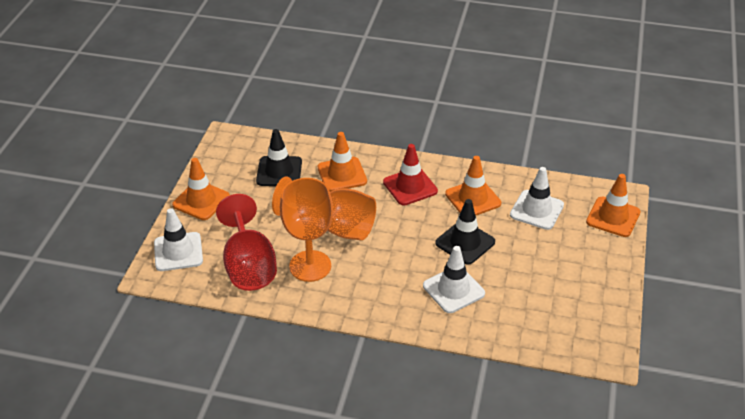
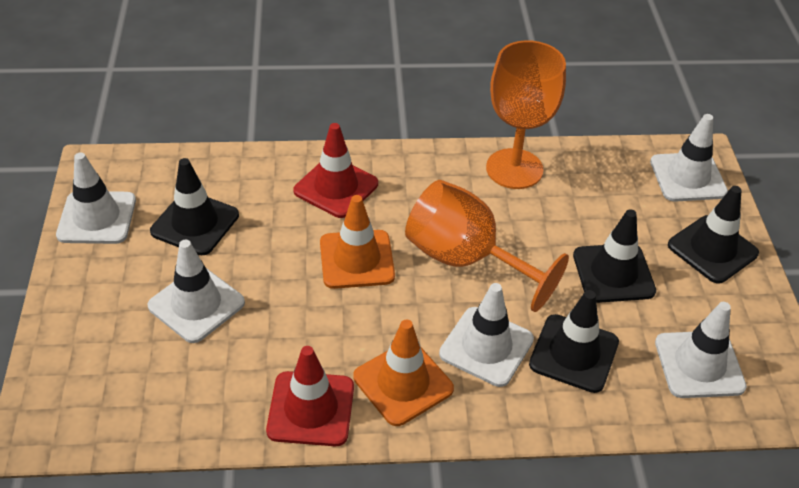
black traffic cone: 2 -> 4
orange traffic cone: 4 -> 2
red goblet: 1 -> 0
red traffic cone: 1 -> 2
white traffic cone: 3 -> 5

